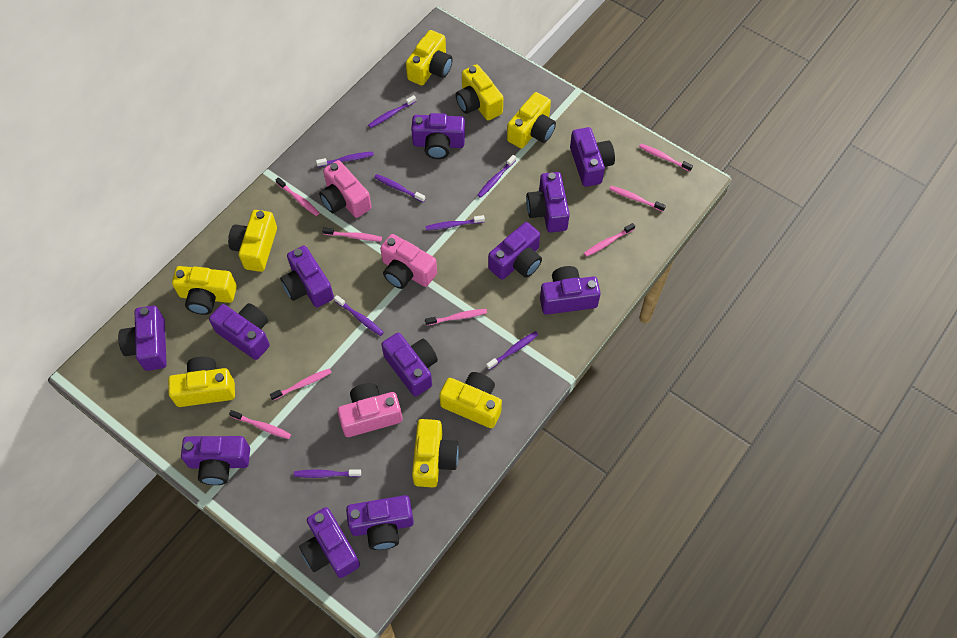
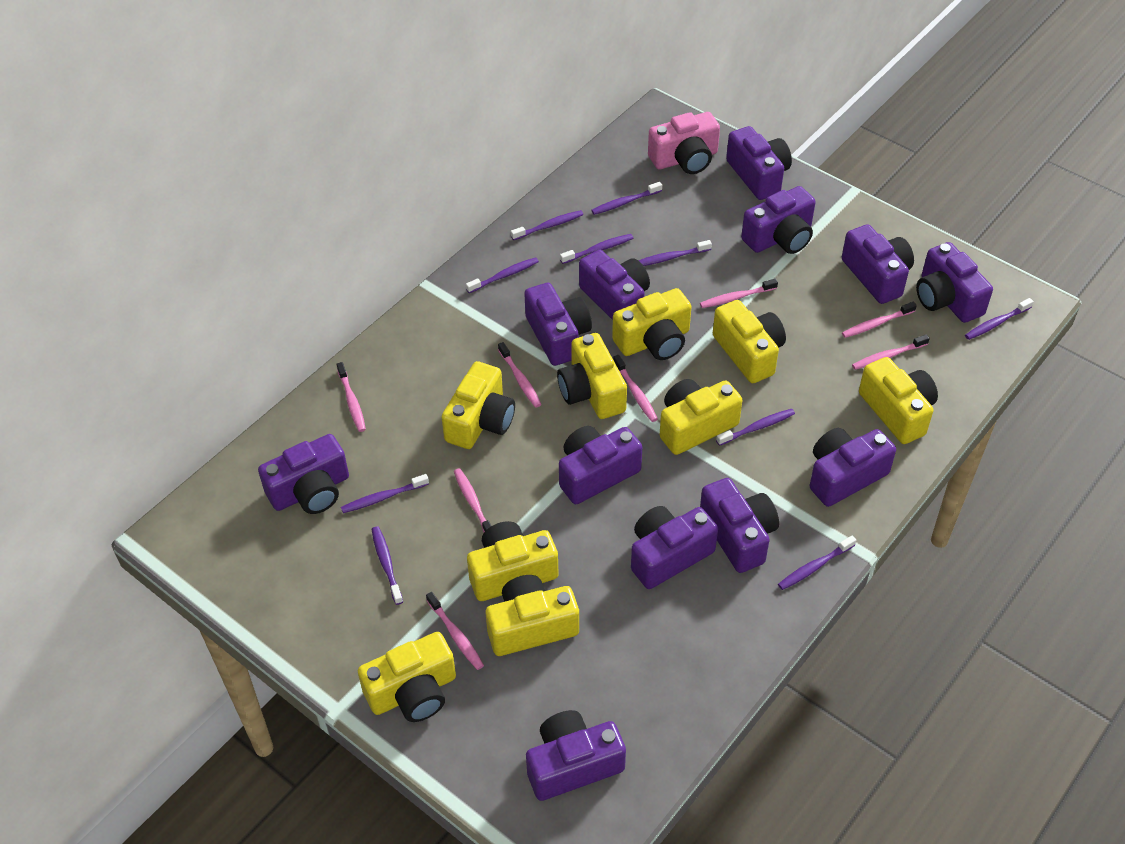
pink camera: 3 -> 1
purple toothbrush: 8 -> 10
yellow camera: 8 -> 9

